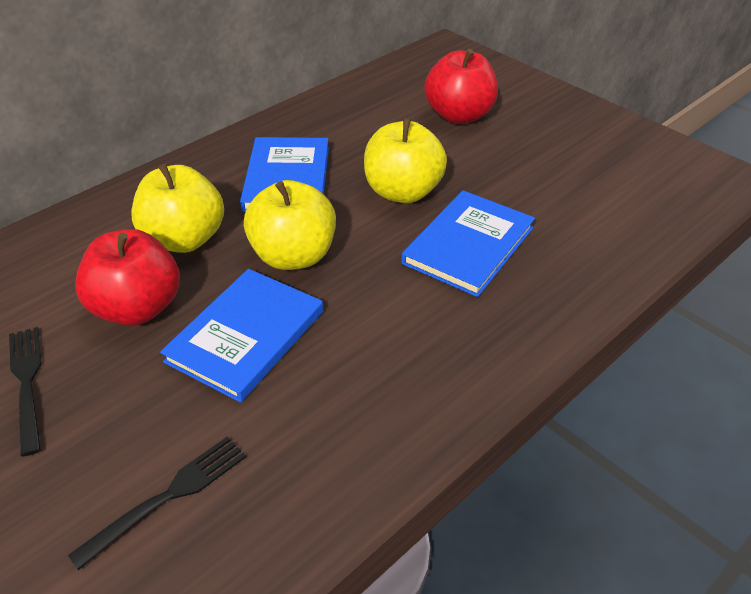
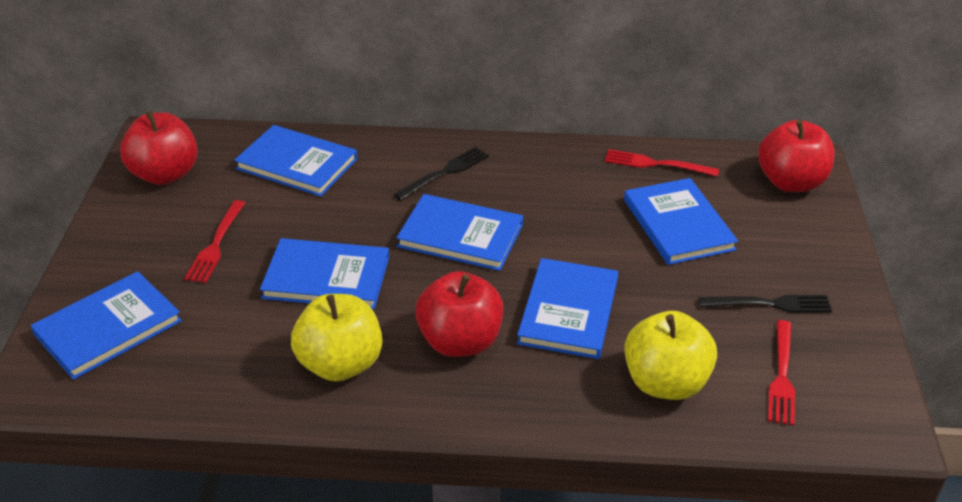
blue book: 3 -> 6
red apple: 2 -> 3
red fork: 0 -> 3
yellow apple: 3 -> 2

